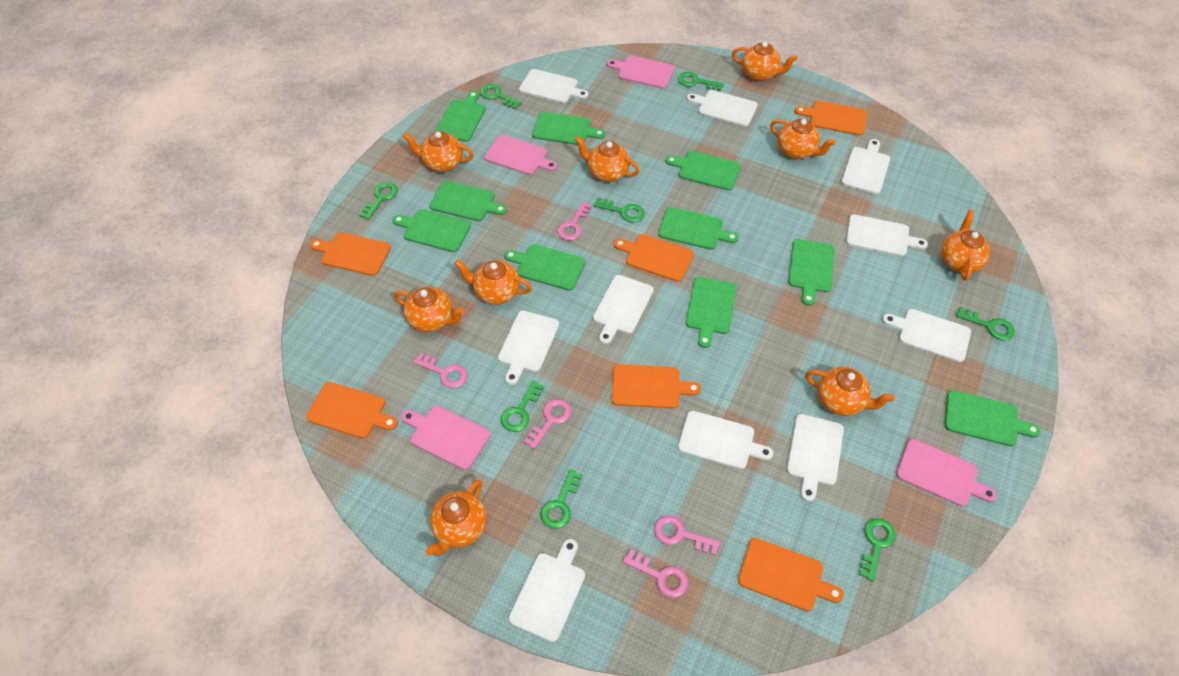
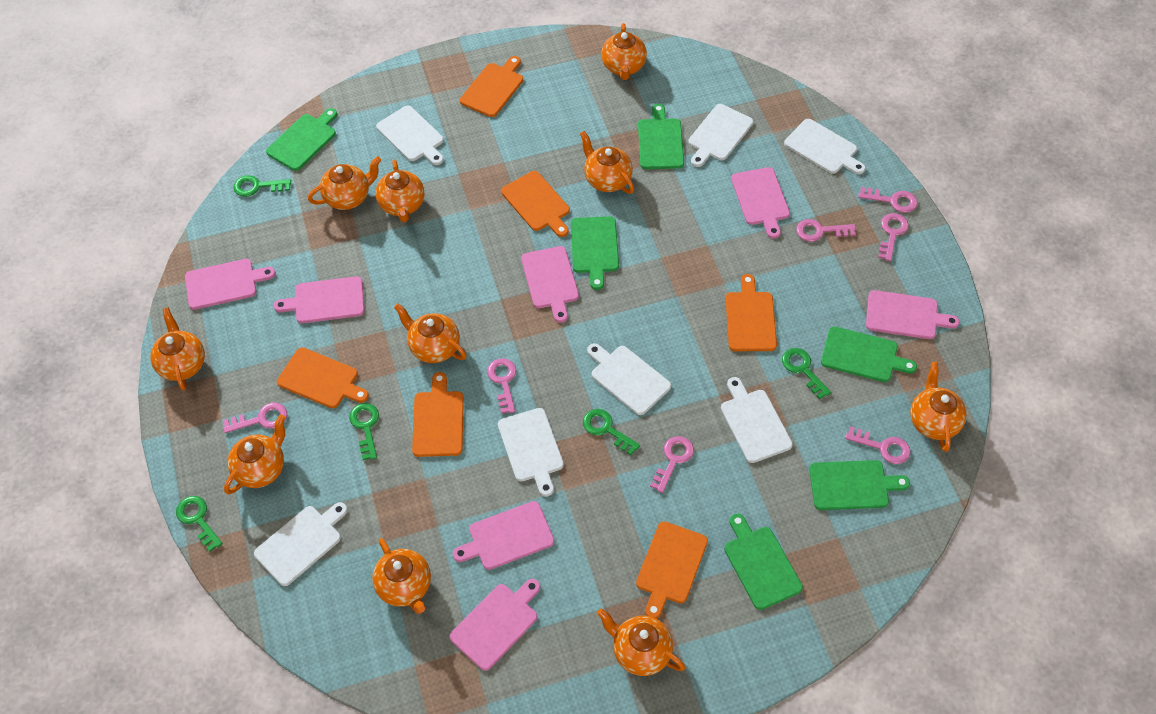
green cutting board: 10 -> 6
green key: 8 -> 5
orange teapot: 9 -> 10
pink cutting board: 4 -> 7
pink key: 5 -> 7
white cutting board: 10 -> 7

